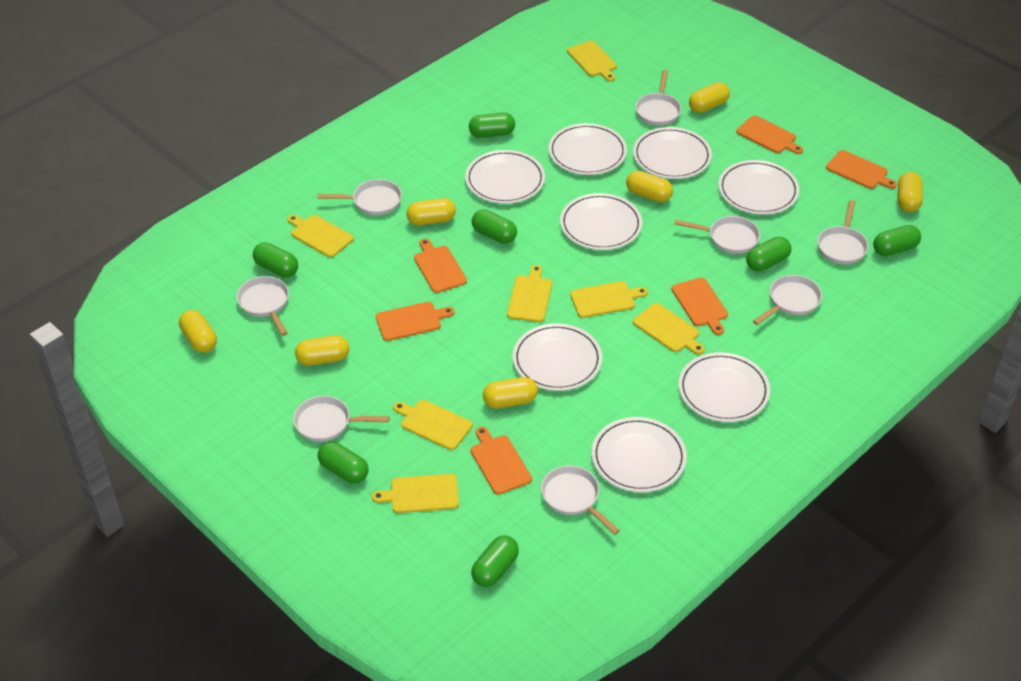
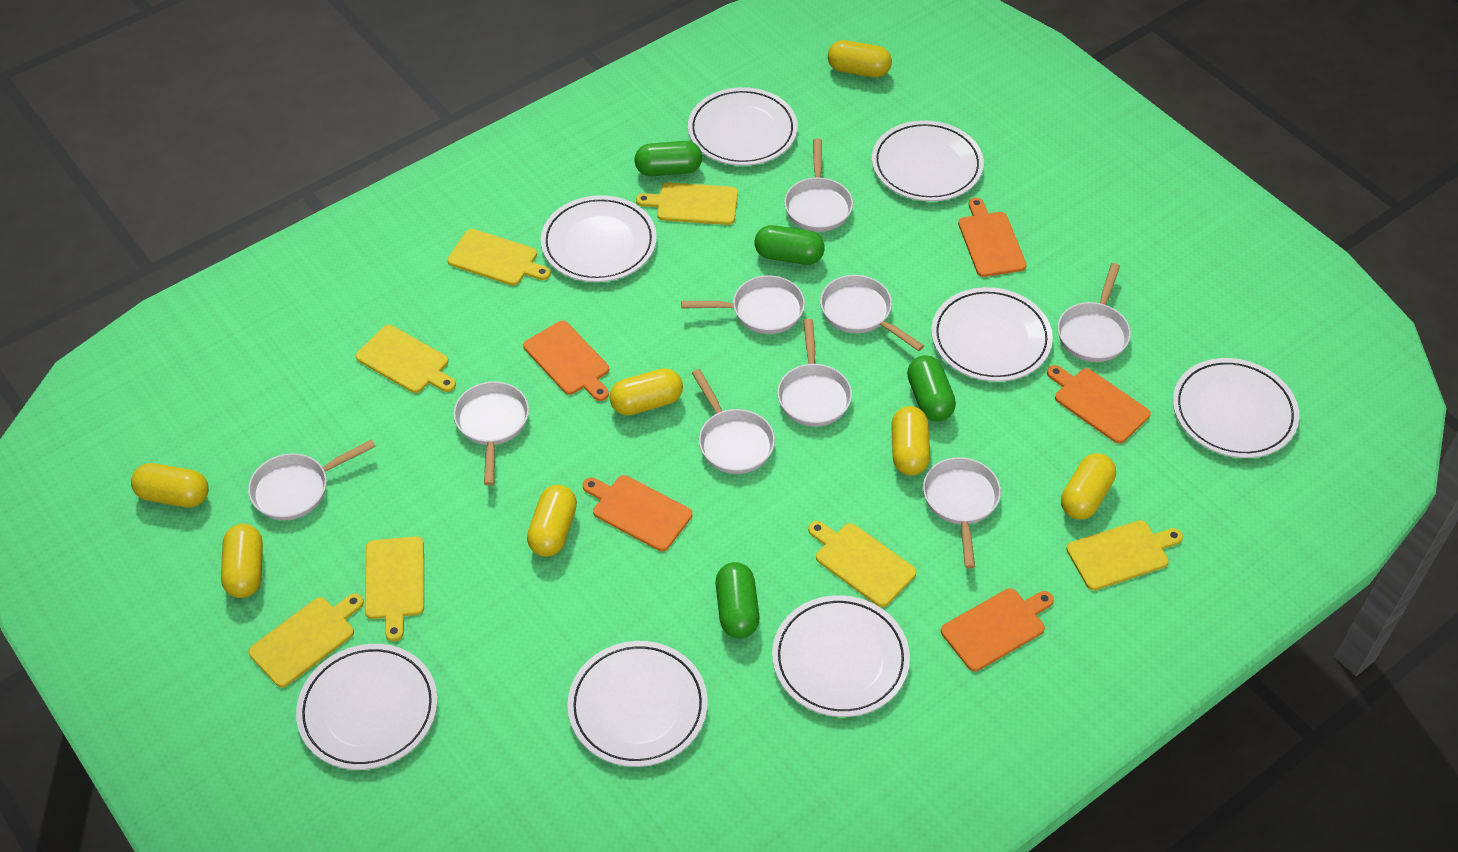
green capsule: 7 -> 4
orange cutting board: 6 -> 5
white pan: 8 -> 9

